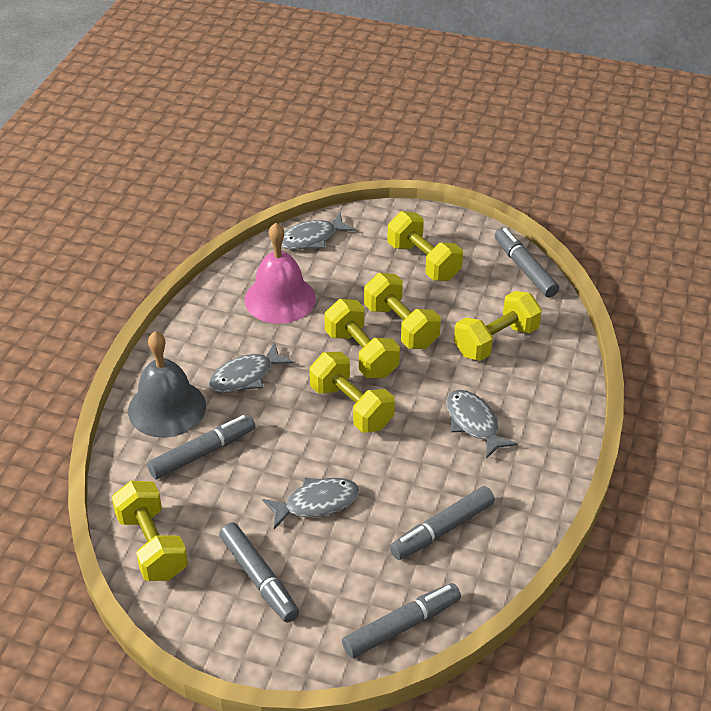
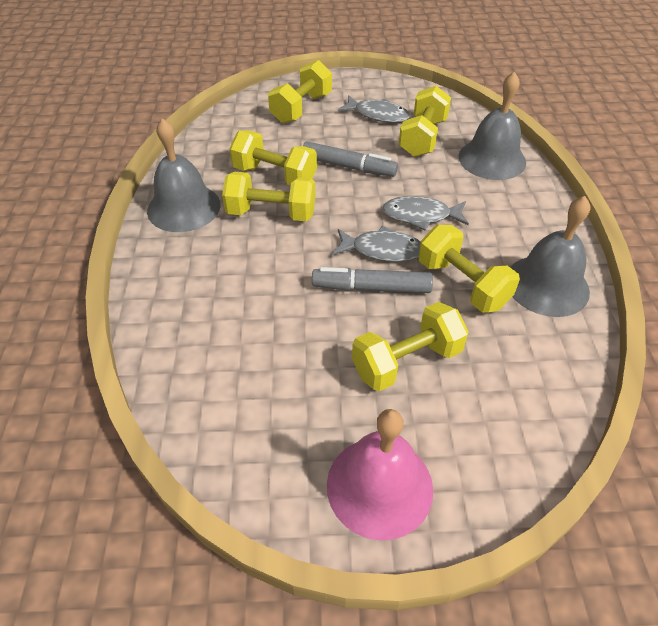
grey bell: 1 -> 3
grey fish: 4 -> 3
grey marker: 5 -> 2

